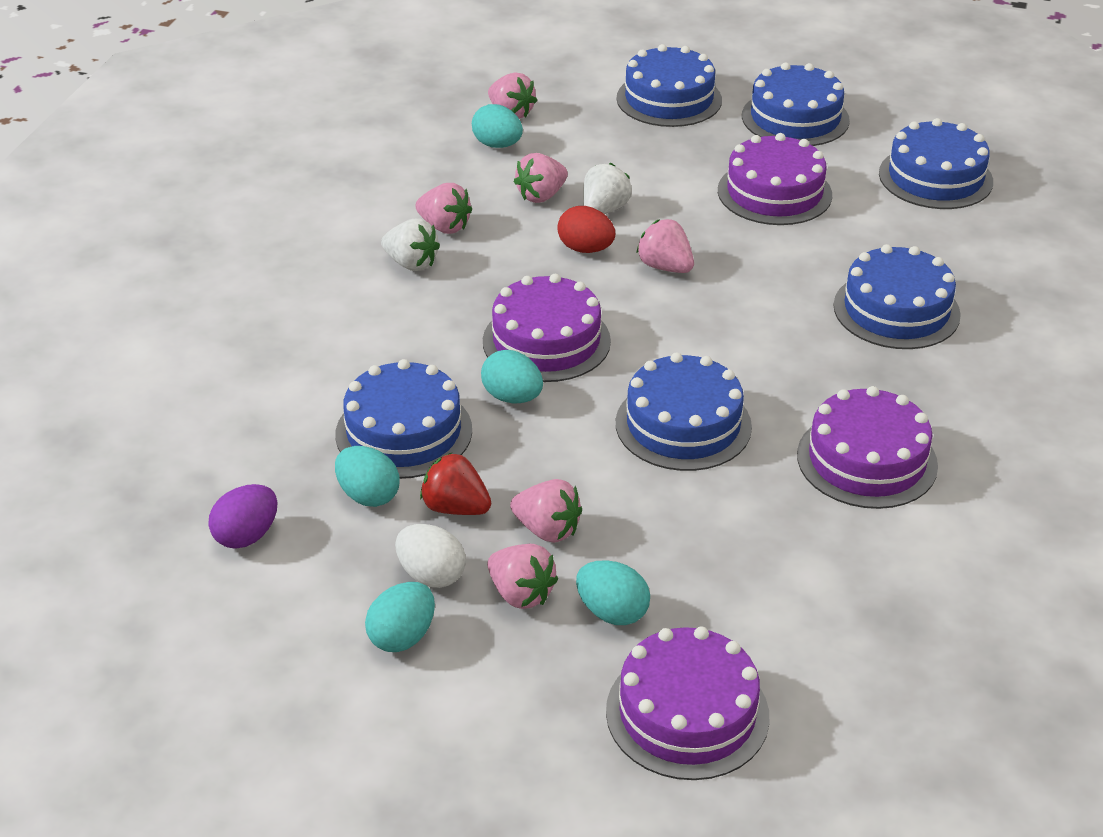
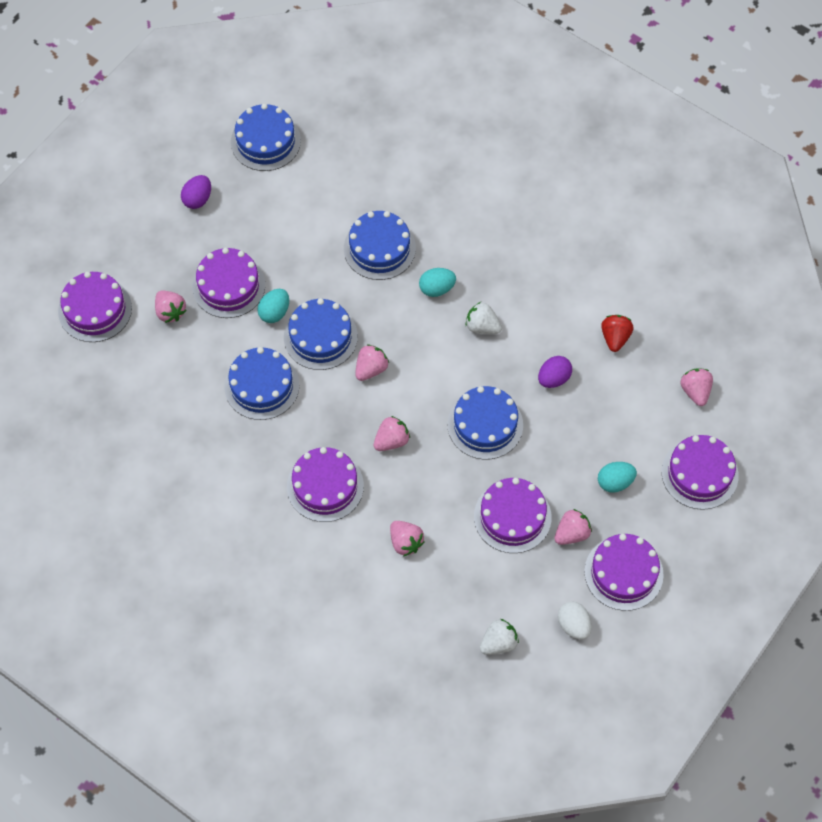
blue cake: 6 -> 5
purple cake: 4 -> 6
purple egg: 1 -> 2
red egg: 1 -> 0
turquoise egg: 5 -> 3

